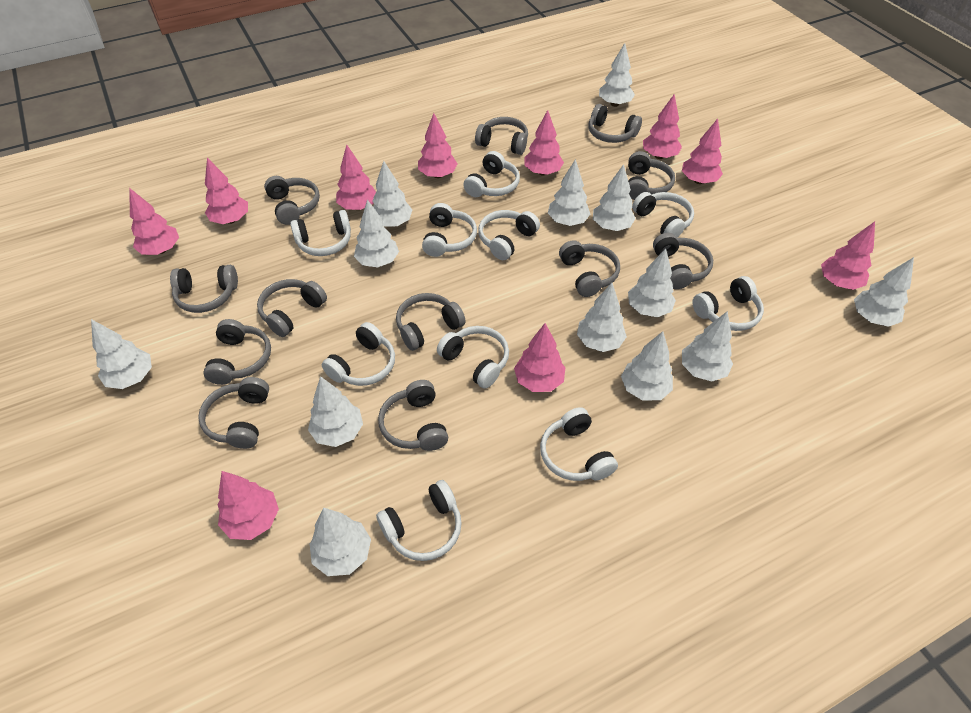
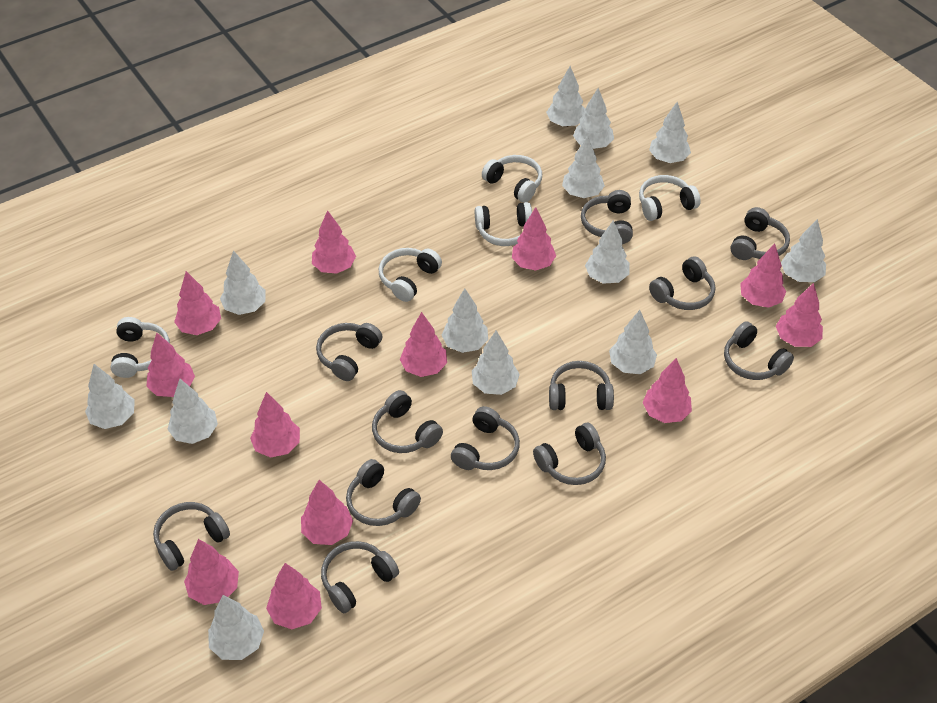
pink tree: 10 -> 12
white headphones: 10 -> 5

